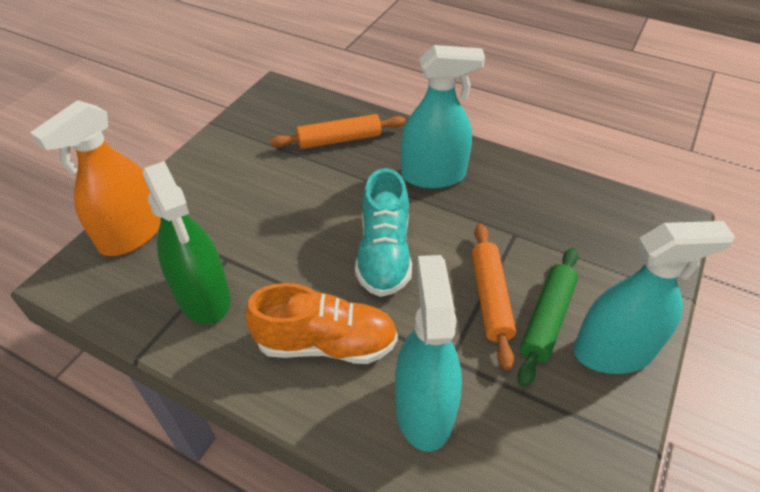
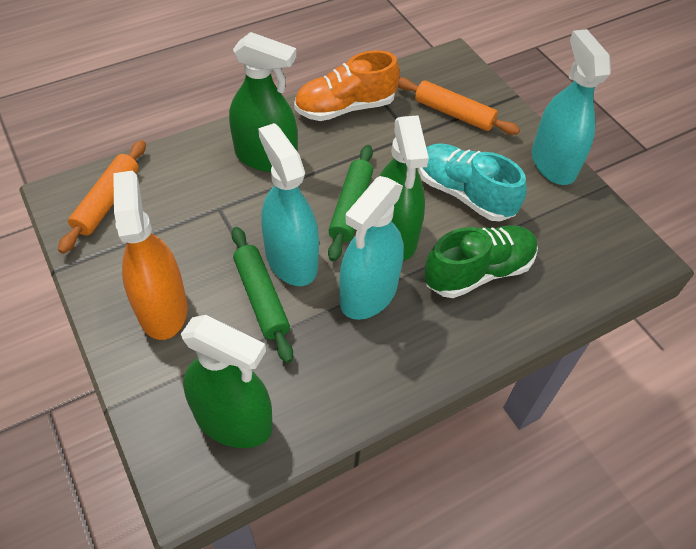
green rolling pin: 1 -> 2
green shoe: 0 -> 1
green spray bottle: 1 -> 3

